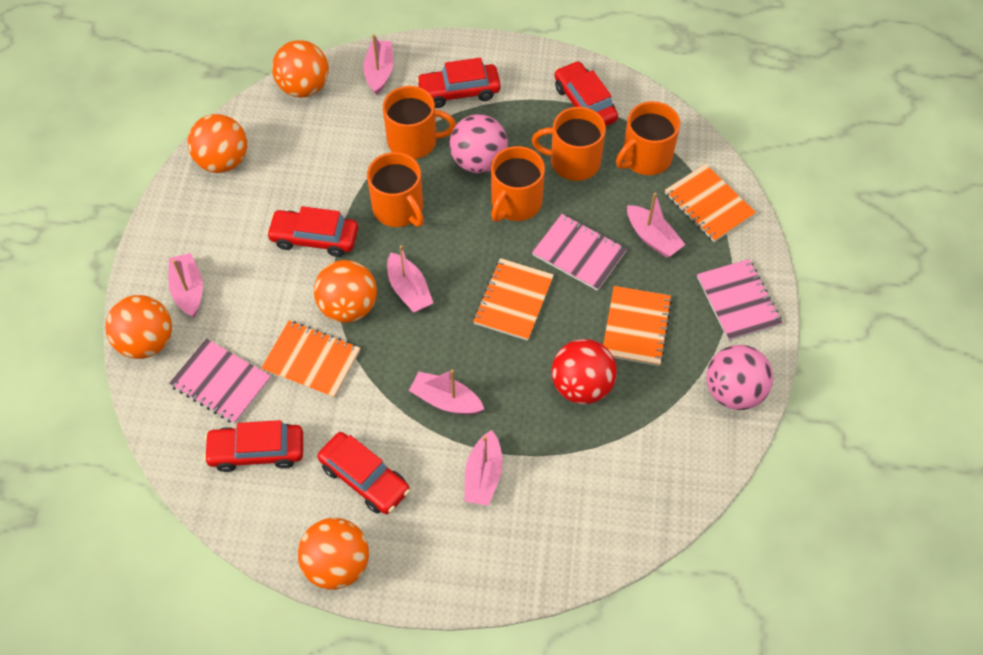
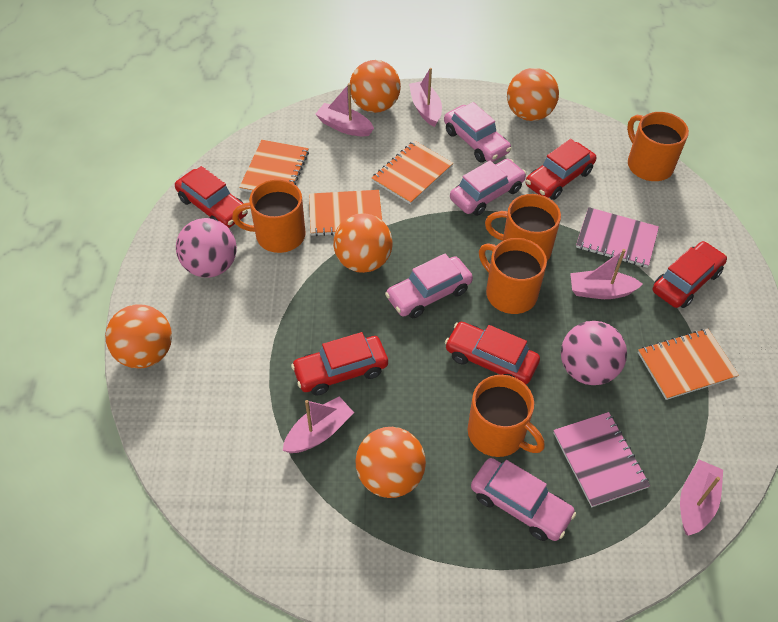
pink boat: 6 -> 5
pink car: 0 -> 4
pink notebook: 3 -> 2
red ball: 1 -> 0

